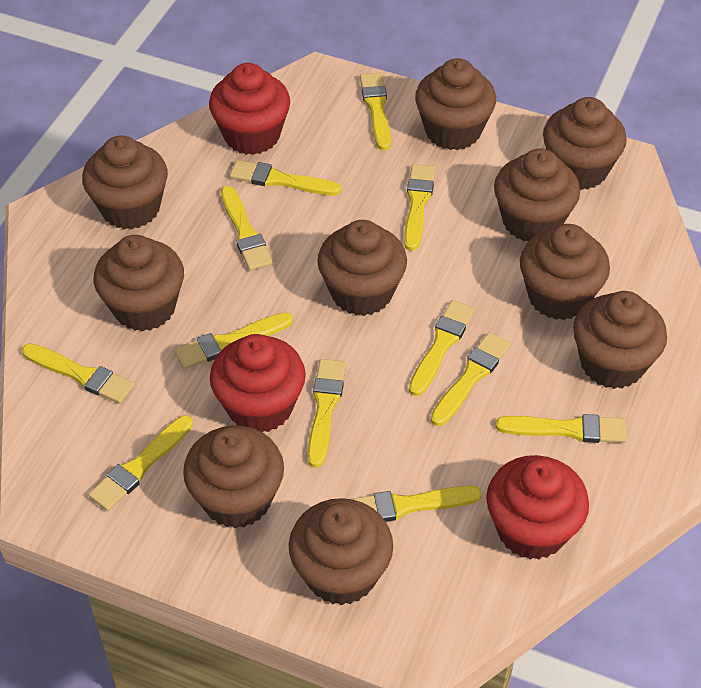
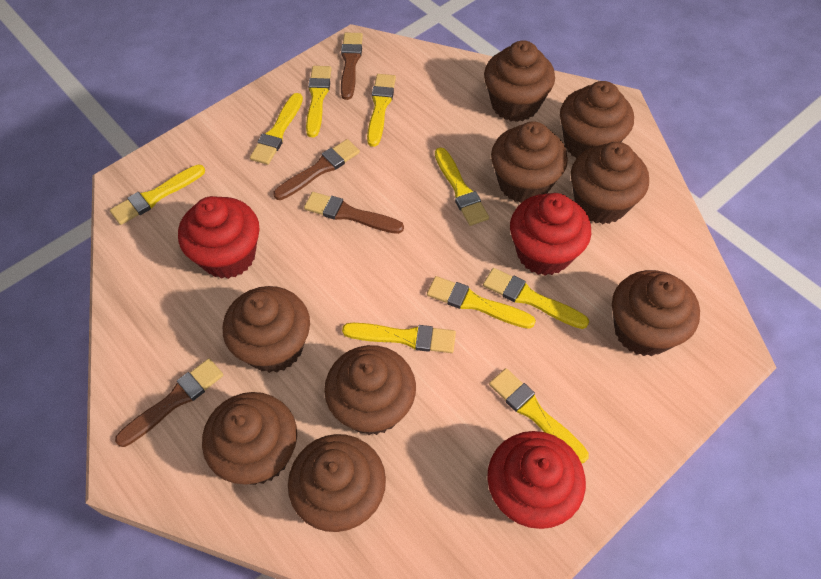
brown brush: 0 -> 4
brown cupcake: 10 -> 9
yellow brush: 12 -> 9

